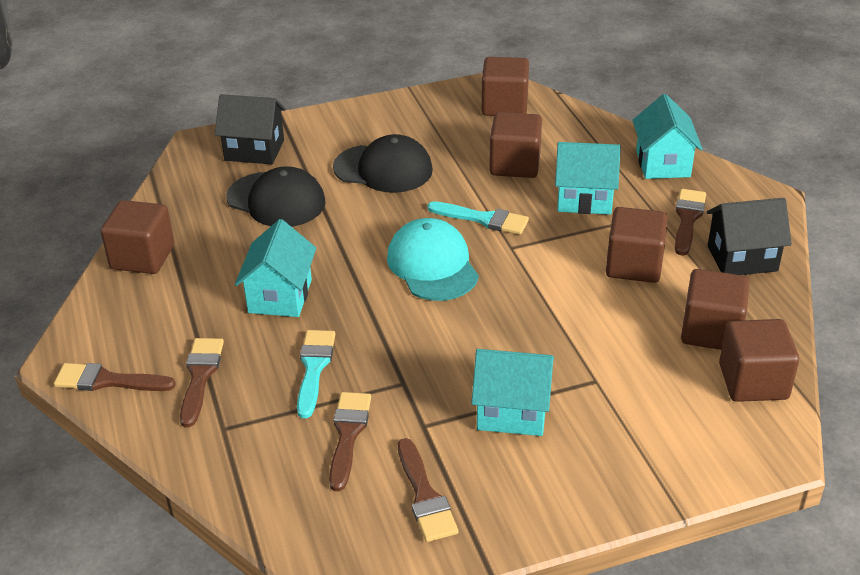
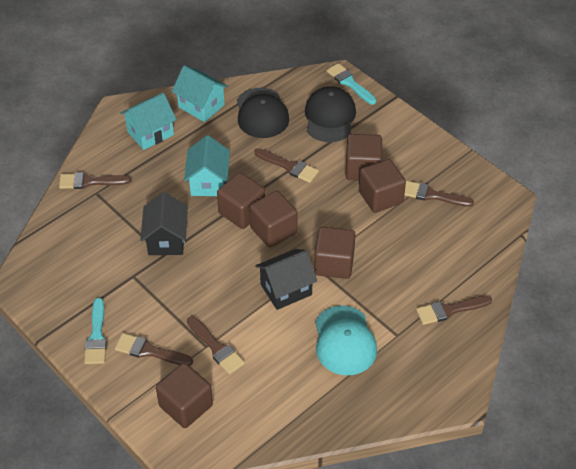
brown brush: 5 -> 6
turquoise house: 4 -> 3

